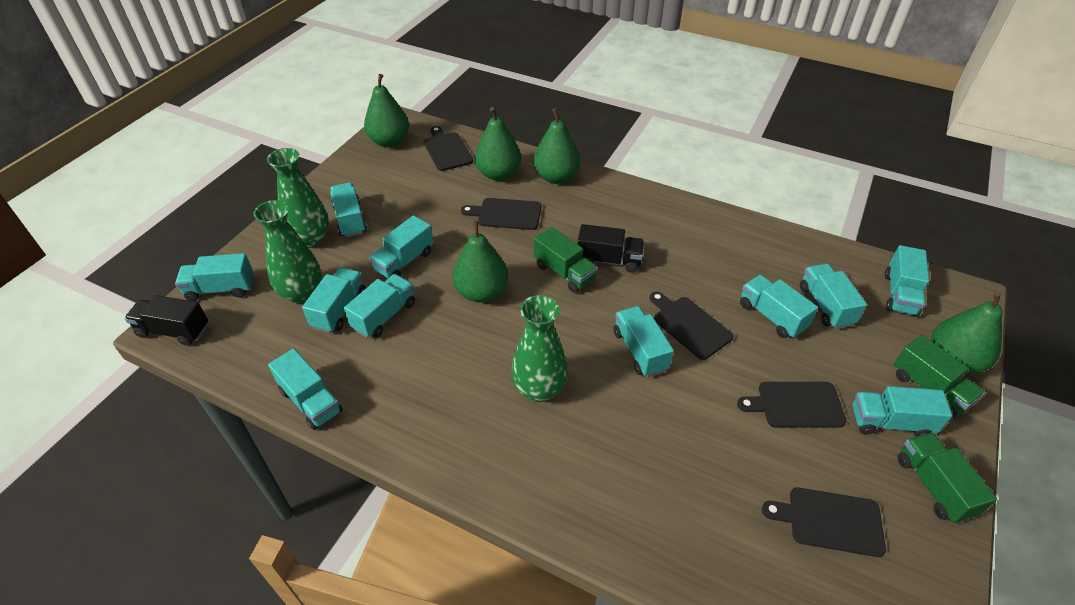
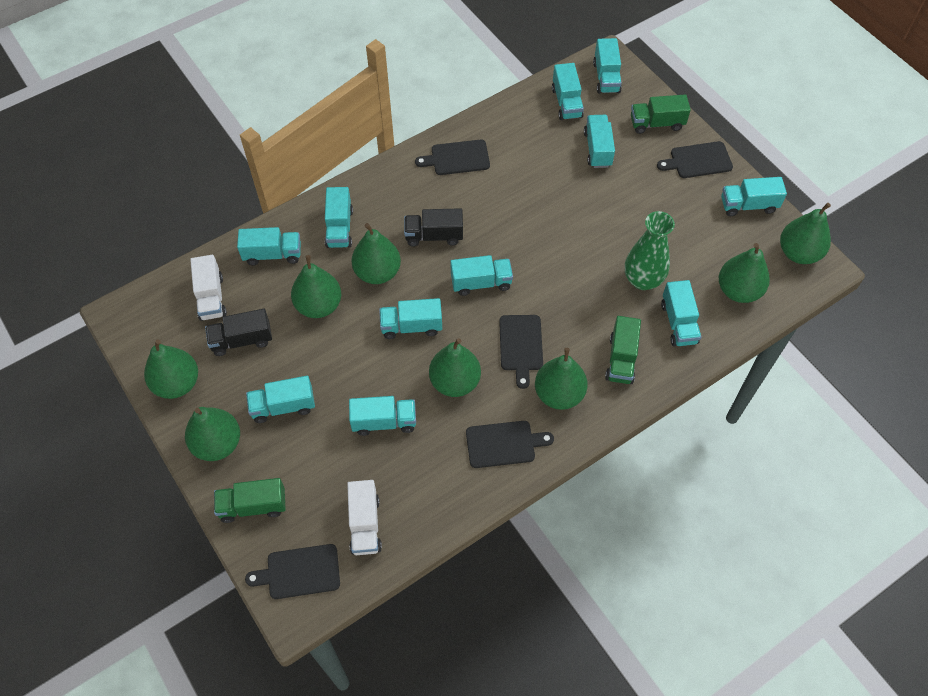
green pear: 5 -> 8
green vase: 3 -> 1
white truck: 0 -> 2

